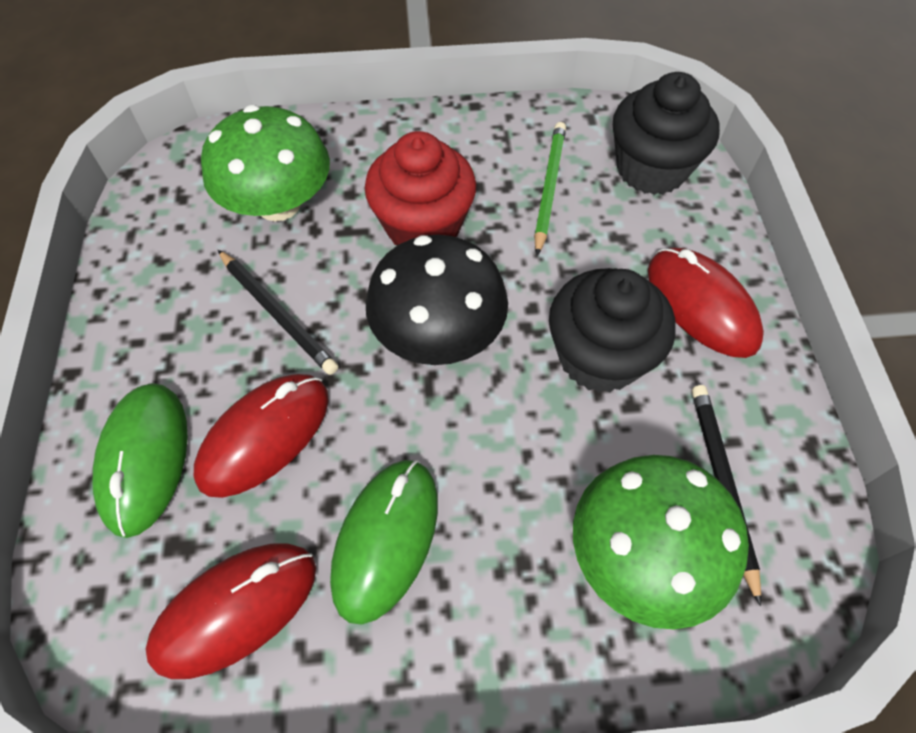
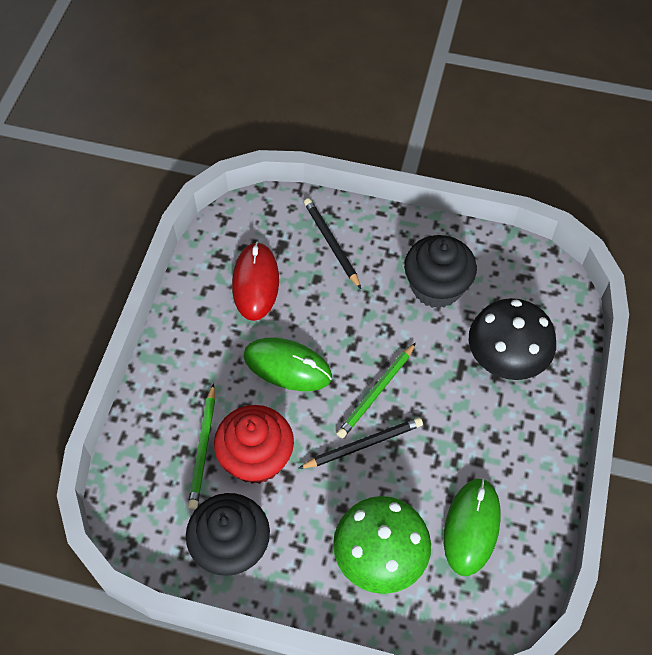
green mushroom: 2 -> 1
green pencil: 1 -> 2
red mouse: 3 -> 1

